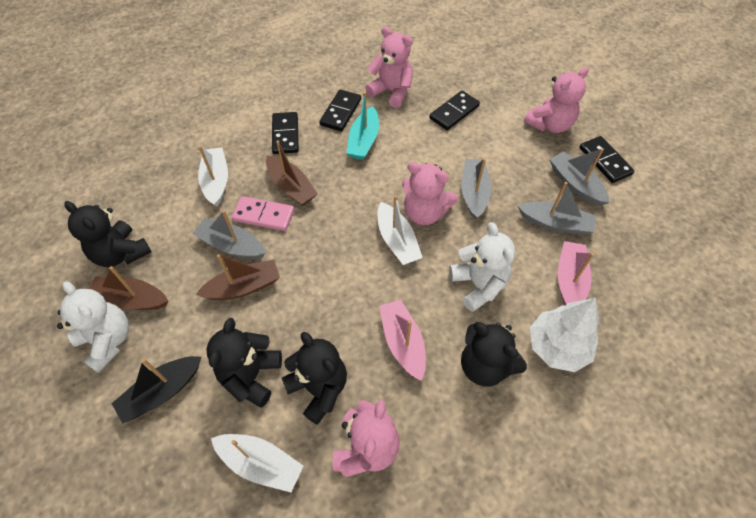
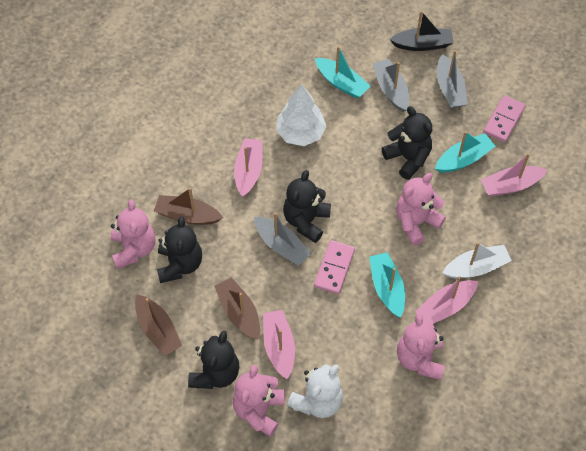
black domino: 4 -> 0
grey boat: 4 -> 3
pink boat: 2 -> 4
pink domino: 1 -> 2
turquoise boat: 1 -> 3
white boat: 3 -> 1
white teddy bear: 2 -> 1

